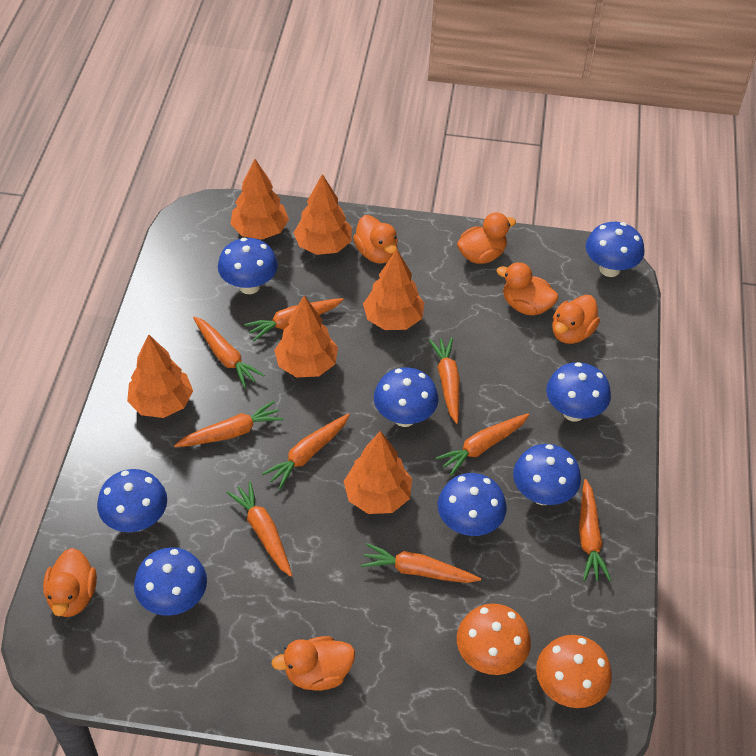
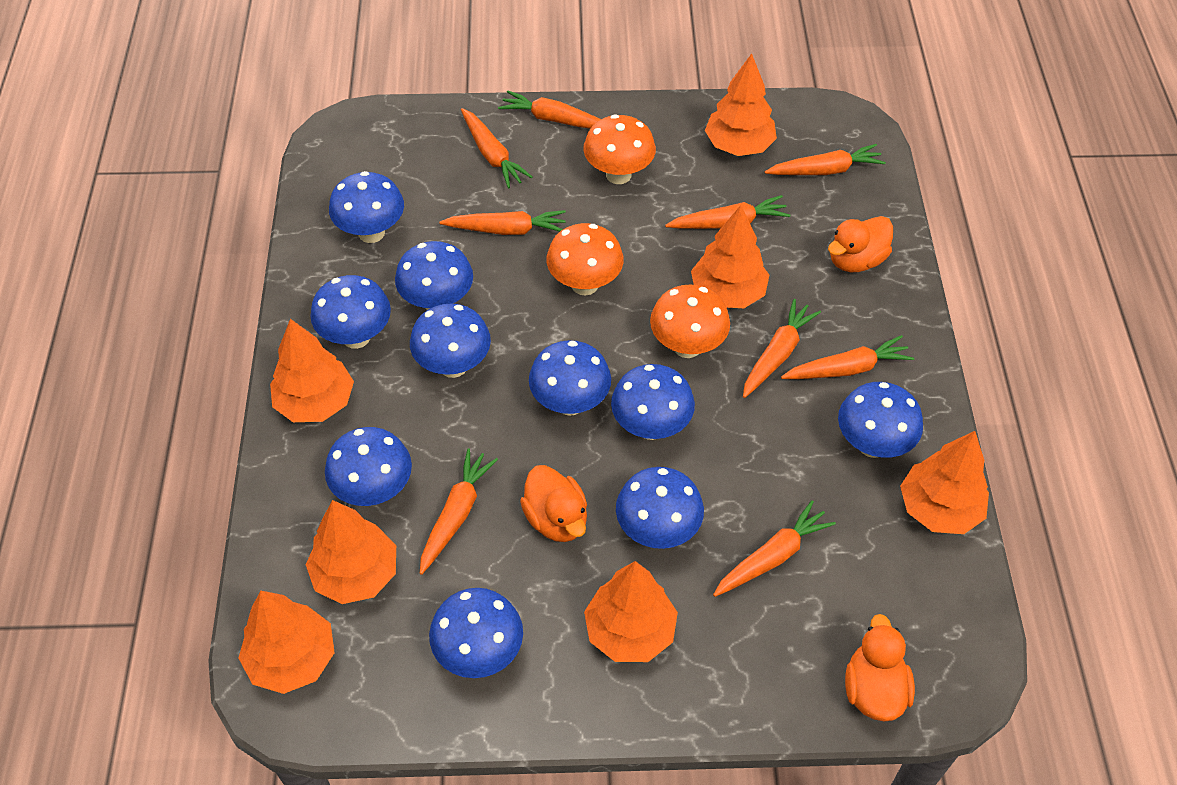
blue mushroom: 8 -> 10
orange duck: 6 -> 3
orange mushroom: 2 -> 3
orange tree: 6 -> 7

